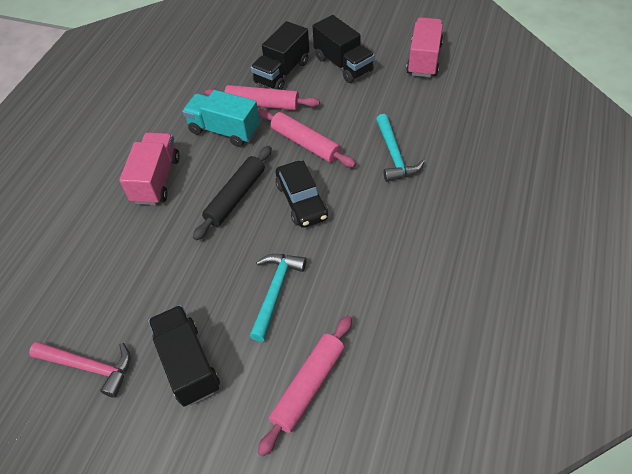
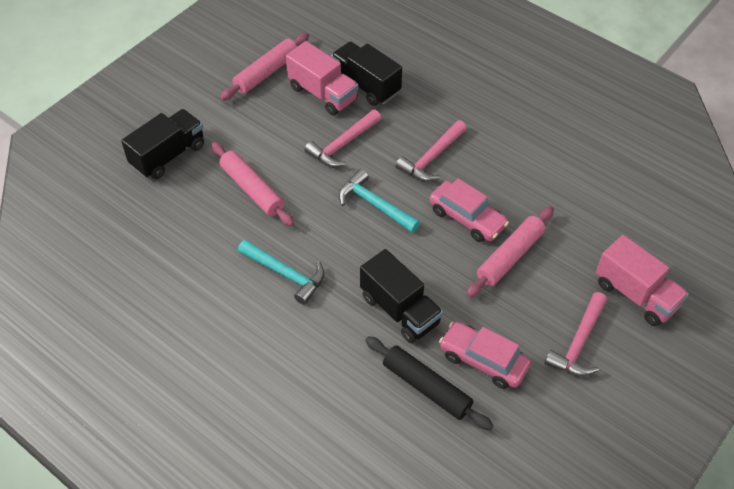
black car: 1 -> 0
pink car: 0 -> 2
pink hammer: 1 -> 3
turquoise truck: 1 -> 0

